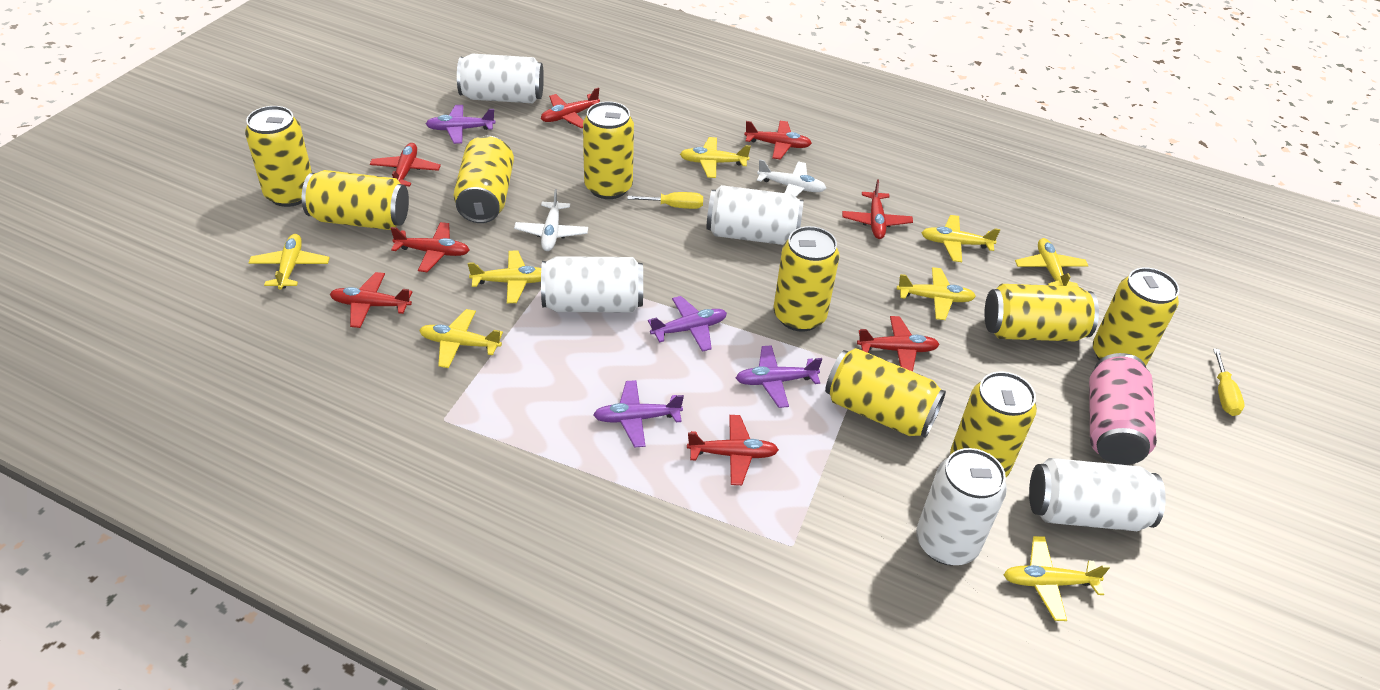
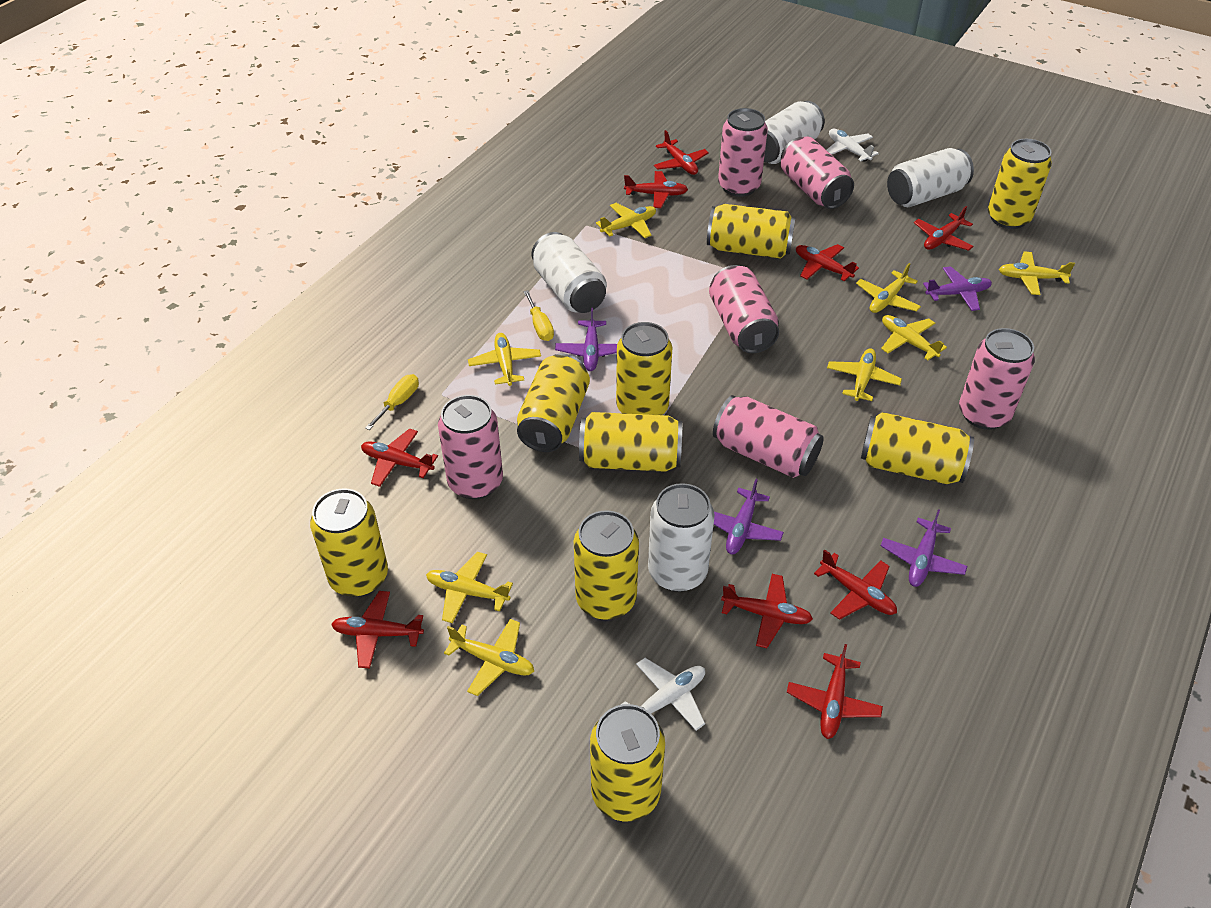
pink can: 1 -> 6
red plane: 8 -> 9
white can: 5 -> 4

